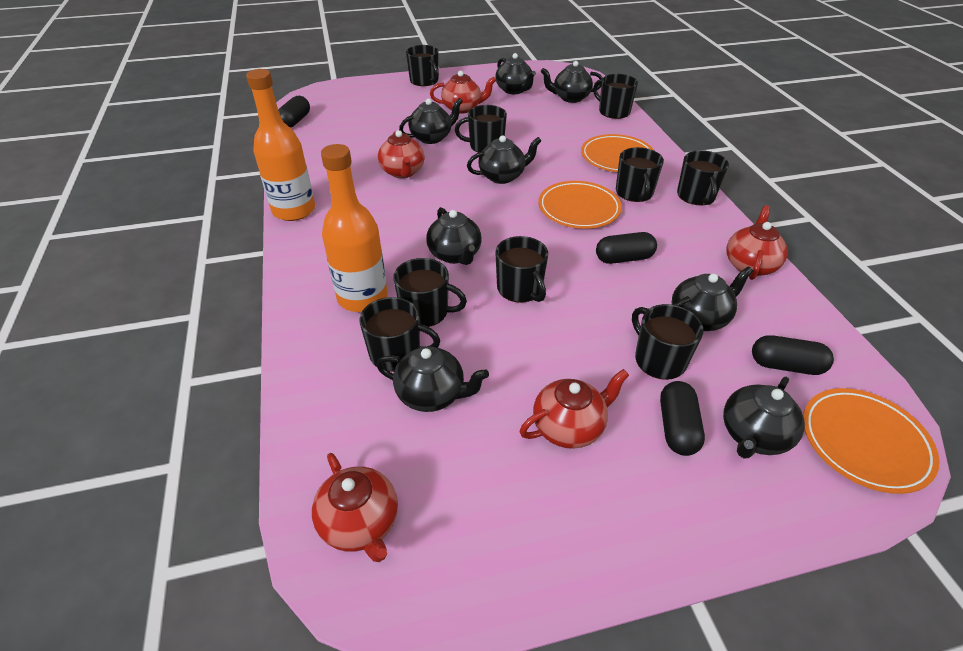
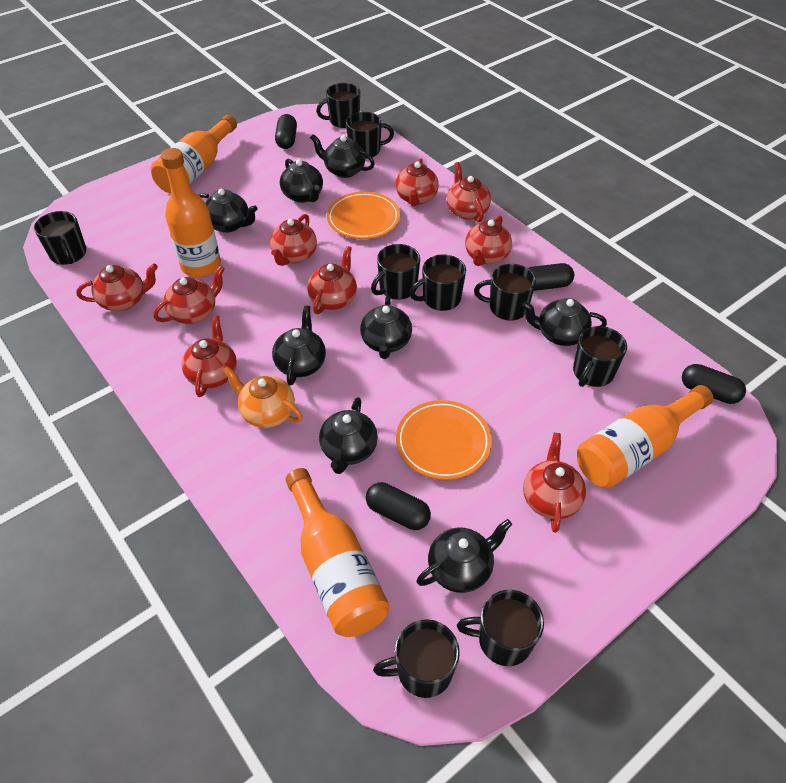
orange bottle: 2 -> 4
orange plate: 3 -> 2
orange teapot: 0 -> 1
red teapot: 5 -> 9

